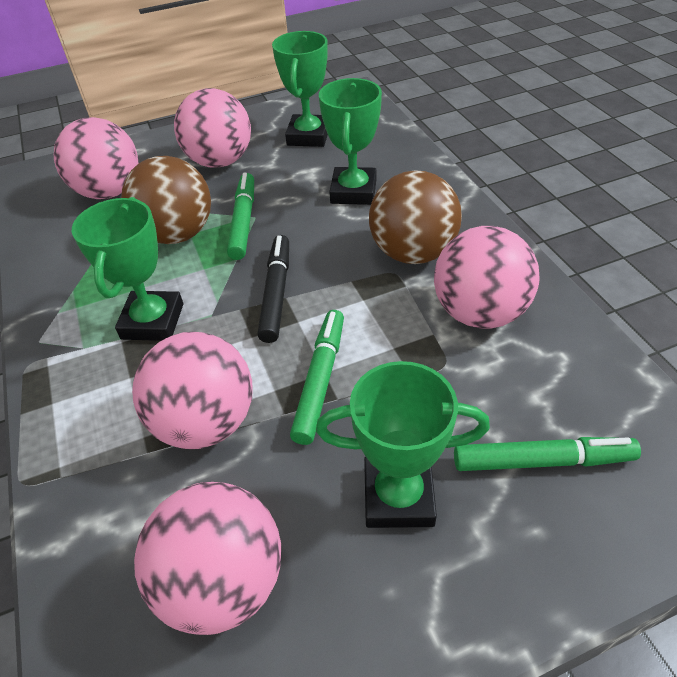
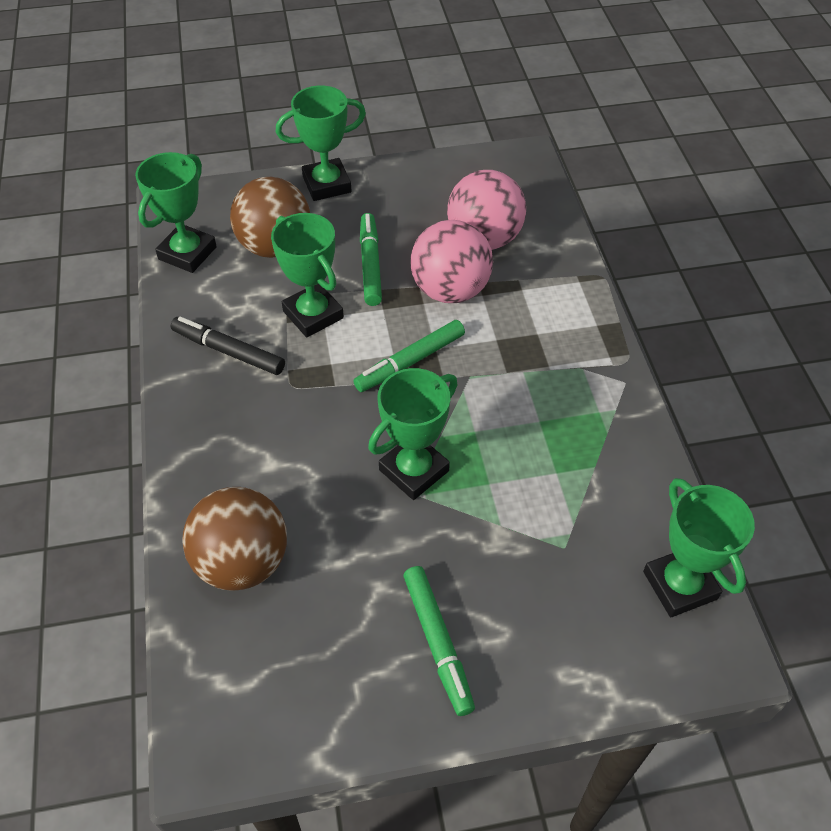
green trophy: 4 -> 5
pink ball: 5 -> 2

